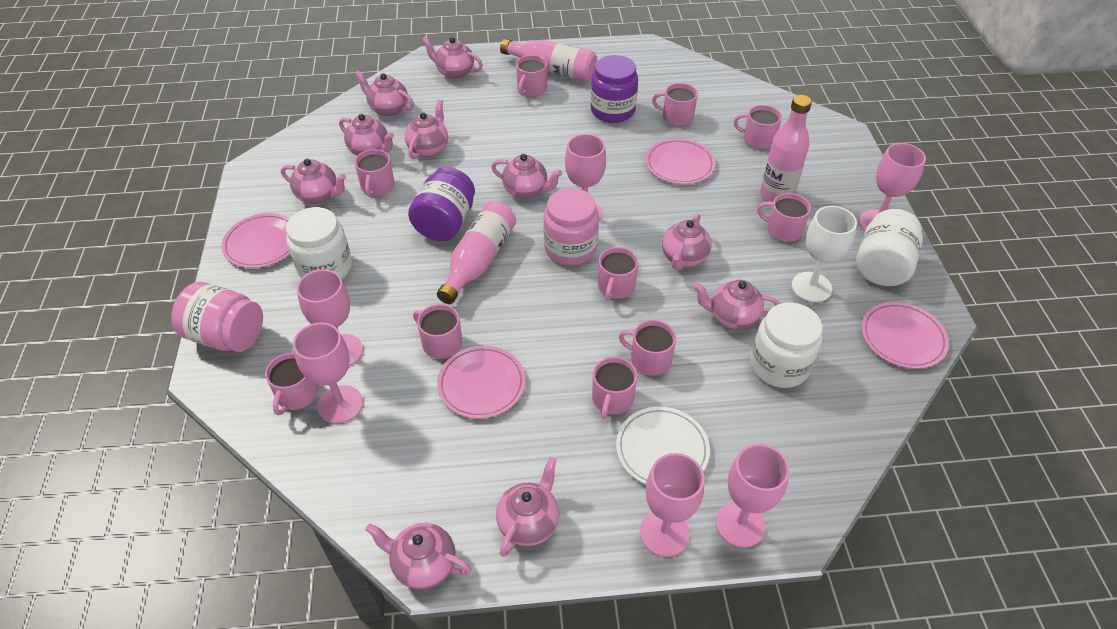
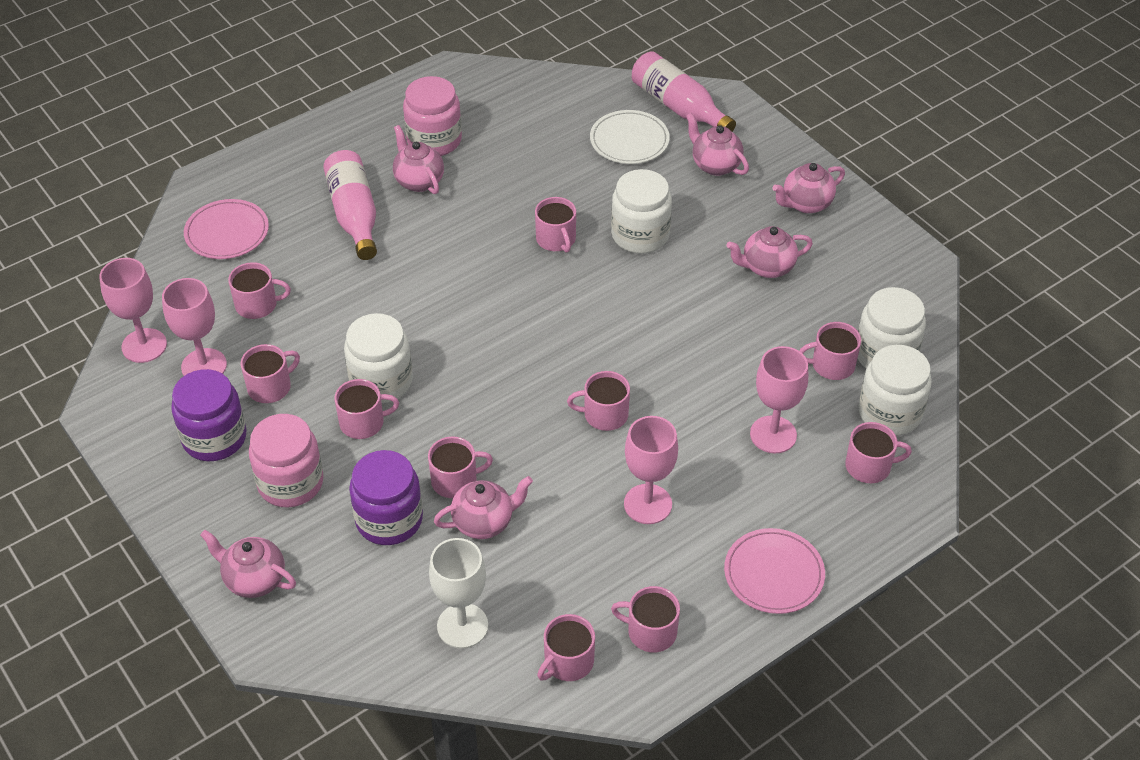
pink bottle: 3 -> 2
pink goblet: 6 -> 4
pink plate: 4 -> 2
pink teapot: 10 -> 6
white jar: 3 -> 4

